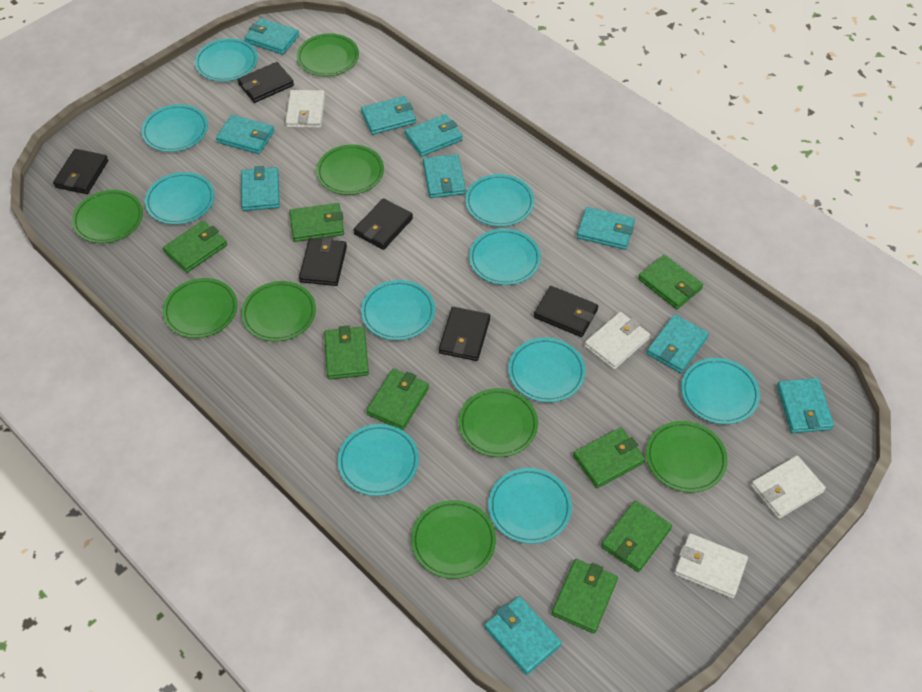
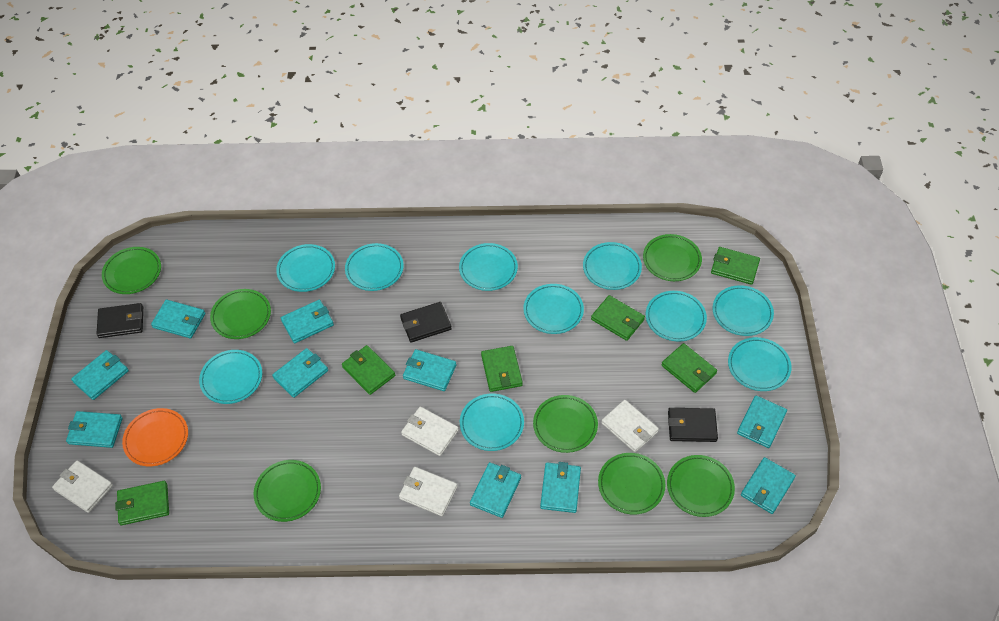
black wallet: 6 -> 3
green plate: 8 -> 7
green wallet: 8 -> 6
orange plate: 0 -> 1

